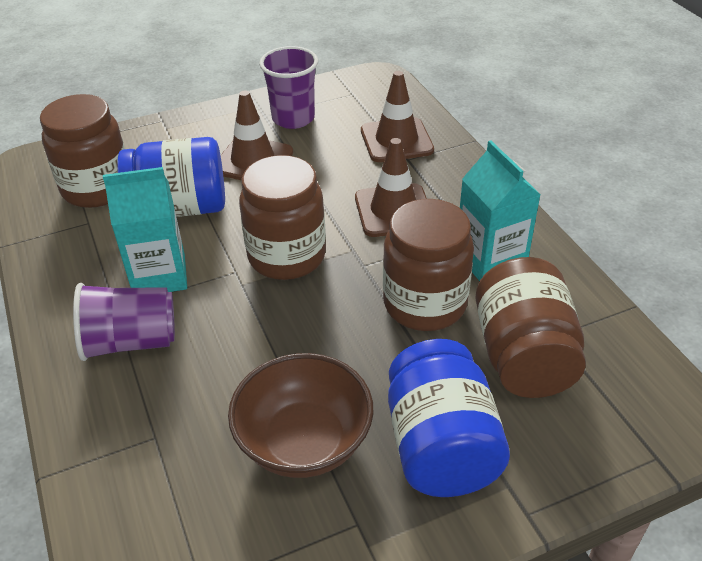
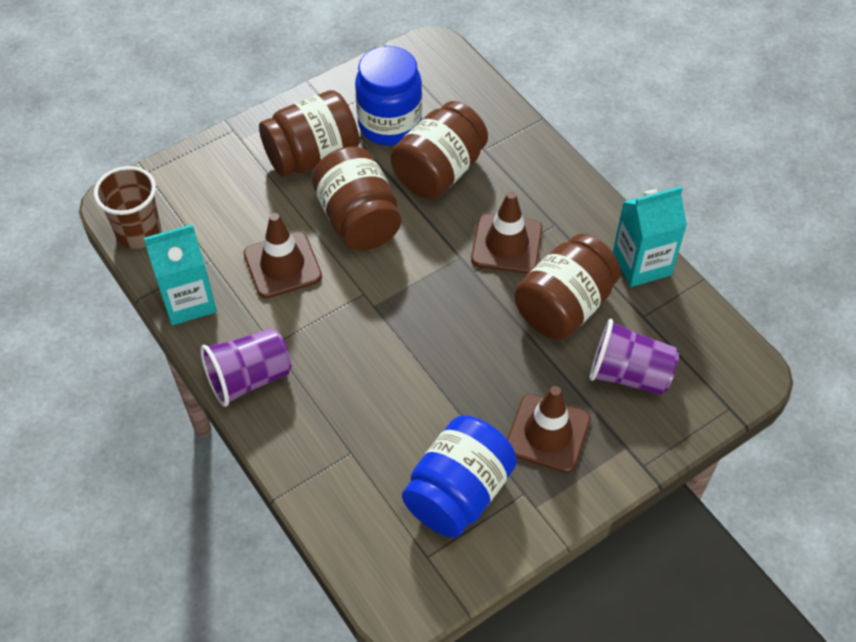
brown bowl: 1 -> 0
brown cup: 0 -> 1

